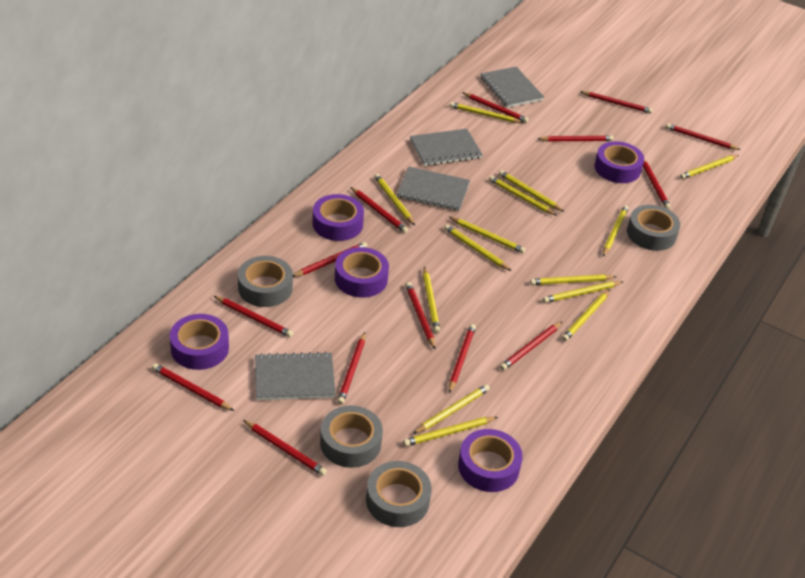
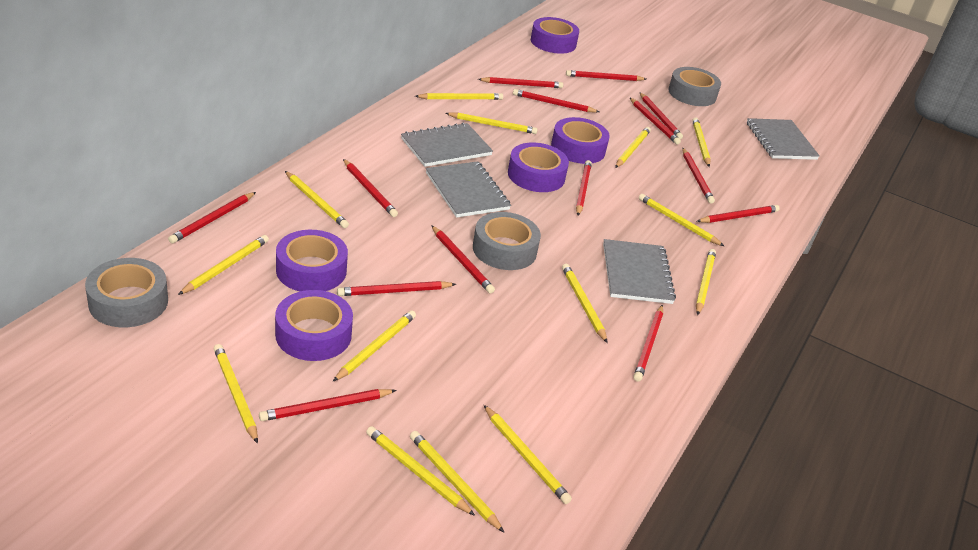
grey tape: 4 -> 3

